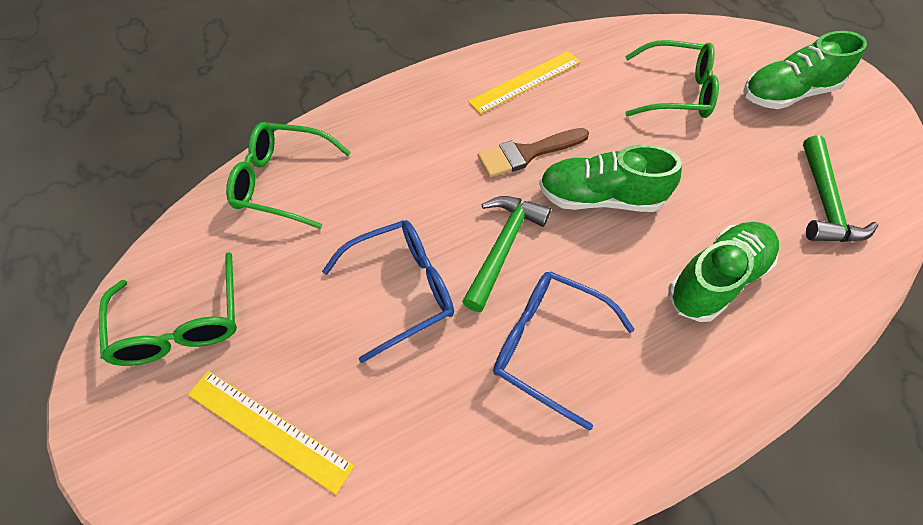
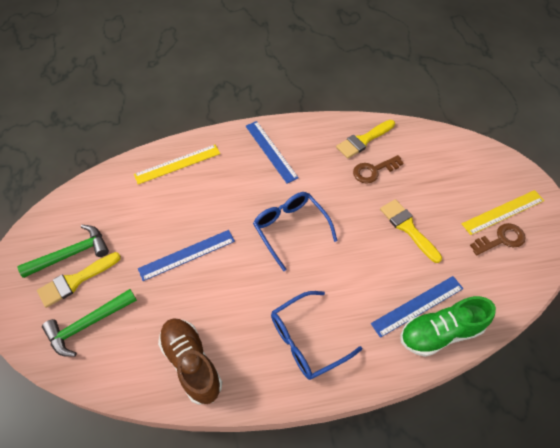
blue ruler: 0 -> 3
brown brush: 1 -> 0
brown key: 0 -> 2
brown shoe: 0 -> 1
green glasses: 3 -> 0
green shoe: 3 -> 1
yellow brush: 0 -> 3

